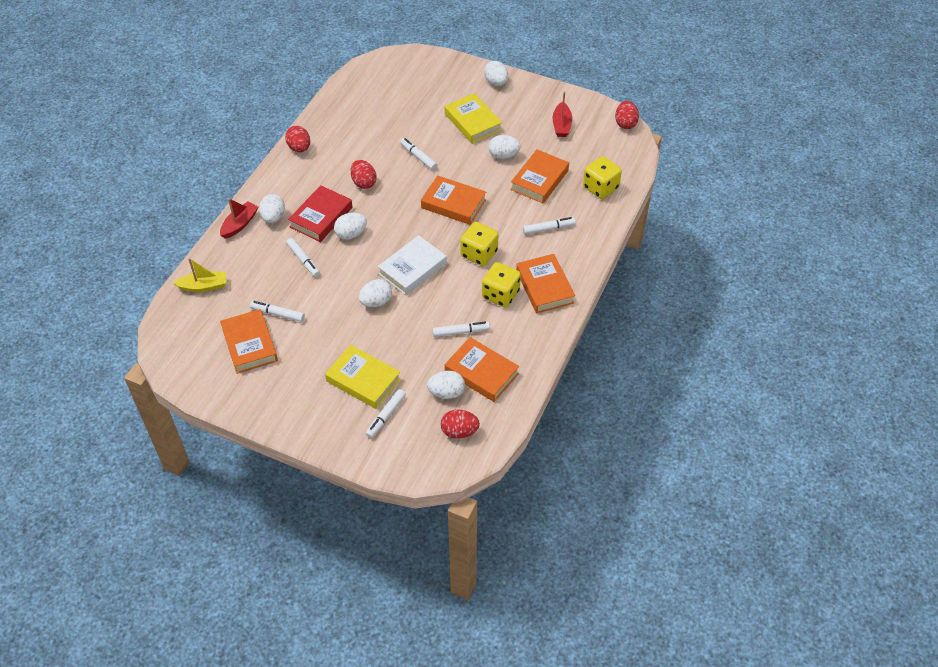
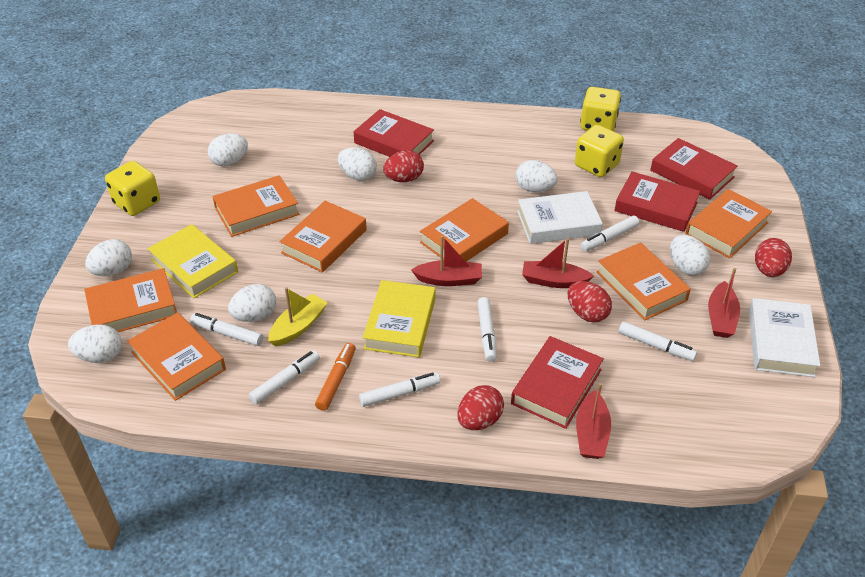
orange book: 5 -> 7
orange marker: 0 -> 1
red boat: 2 -> 4
red book: 1 -> 4
white book: 1 -> 2
white egg: 6 -> 7

